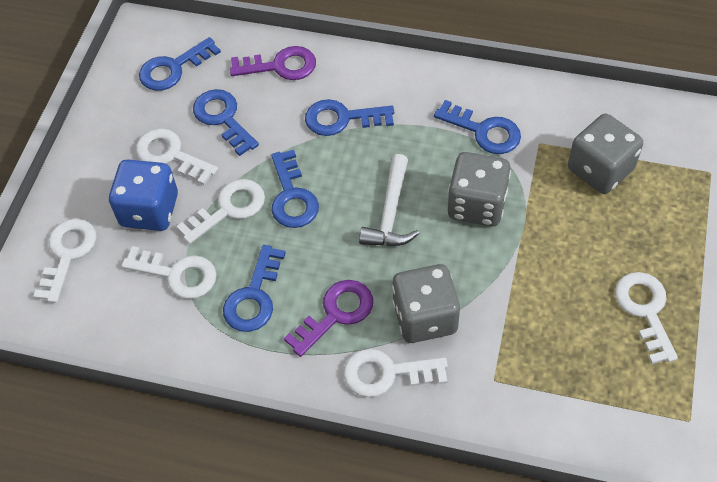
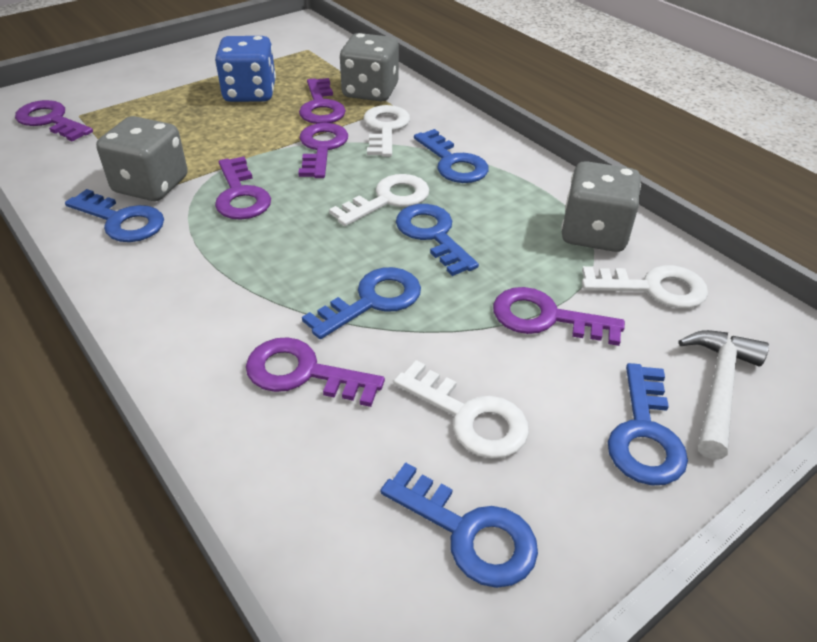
purple key: 2 -> 6
white key: 6 -> 4

